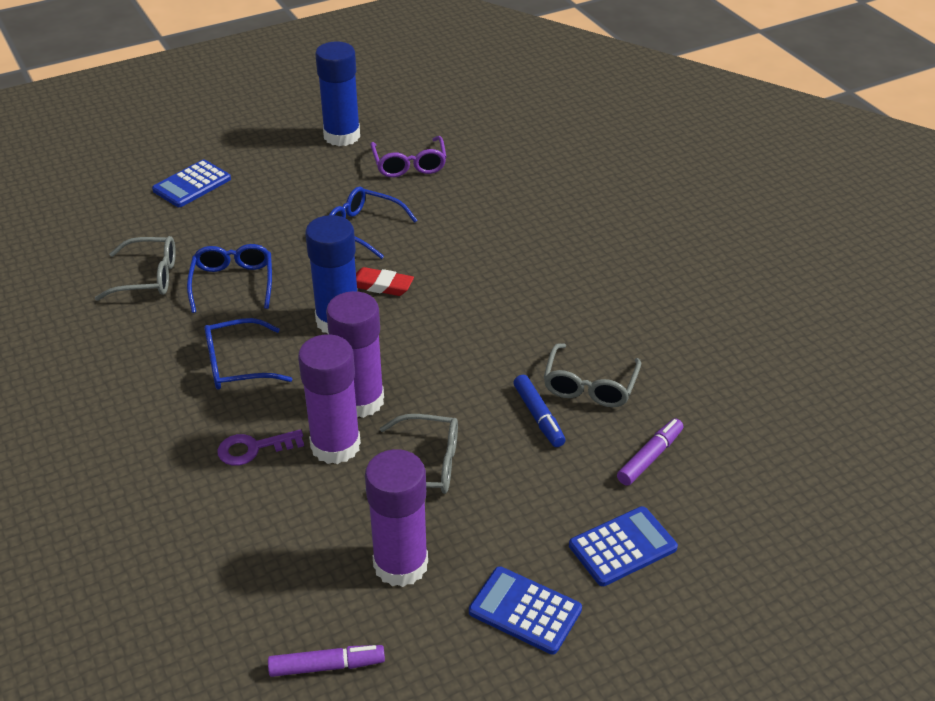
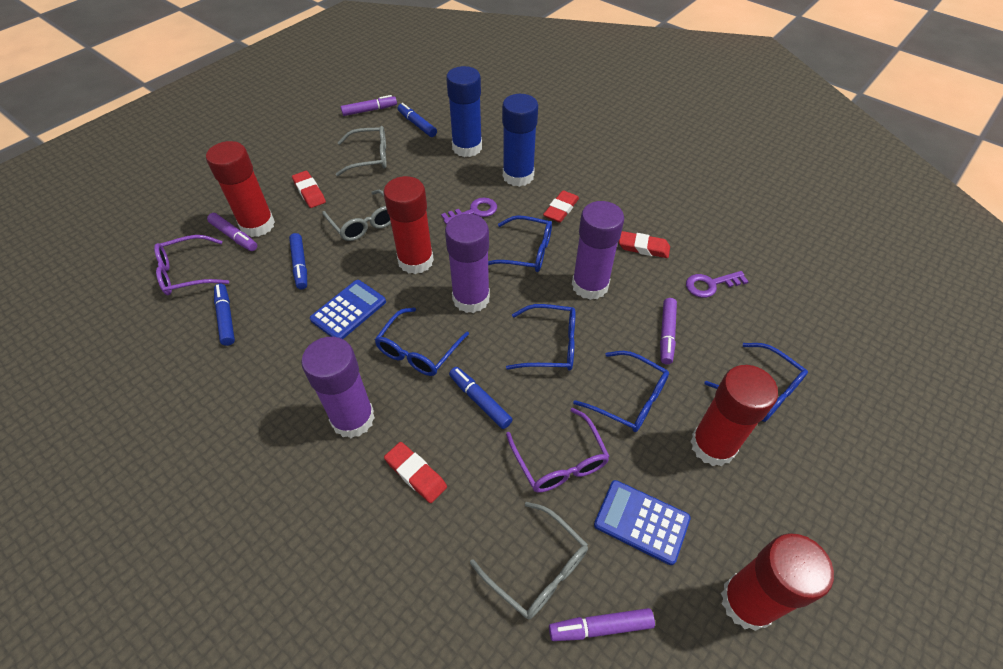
blue calculator: 3 -> 2
blue glasses: 3 -> 5
blue marker: 1 -> 4
purple glasses: 1 -> 2
purple key: 1 -> 2
purple marker: 2 -> 4
red eraser: 1 -> 4
red glue stick: 0 -> 4

